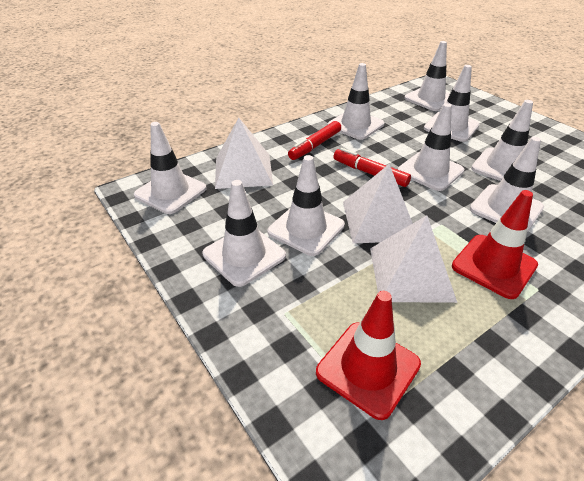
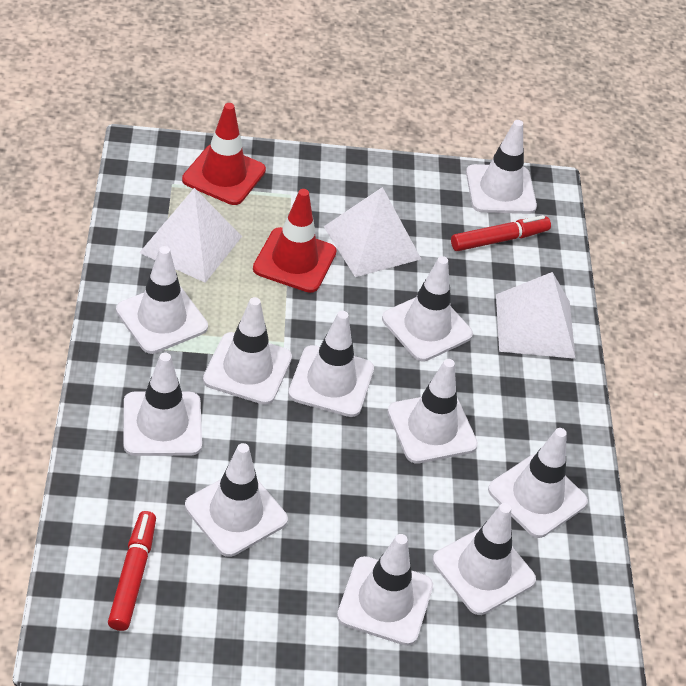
white traffic cone: 9 -> 11

